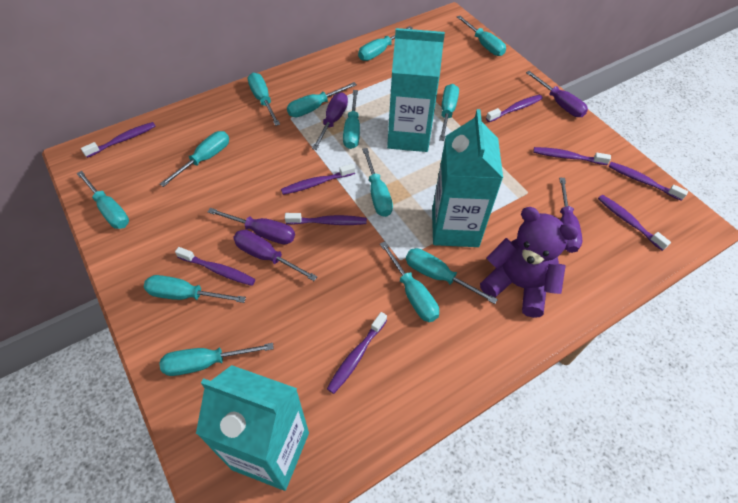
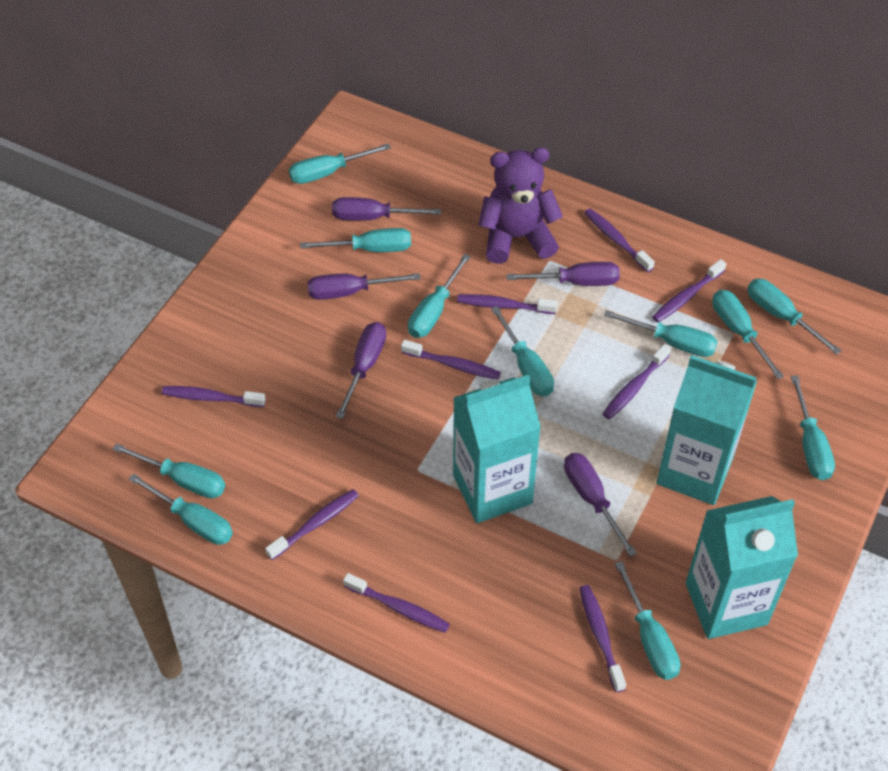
turquoise screwdriver: 13 -> 11

